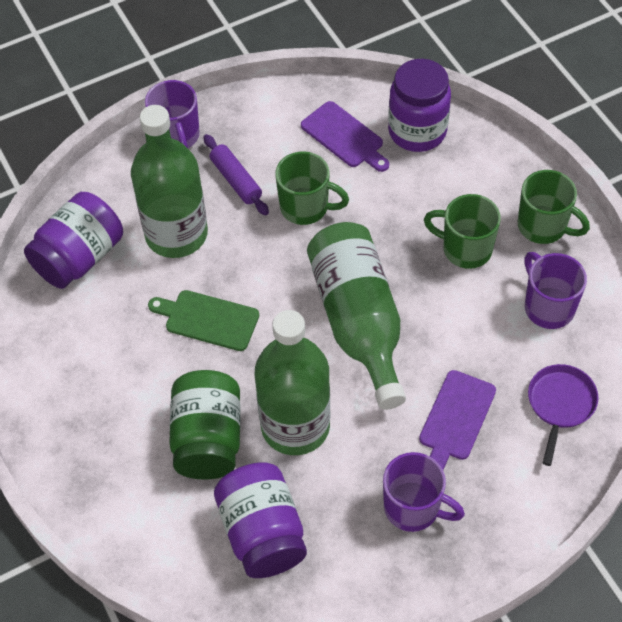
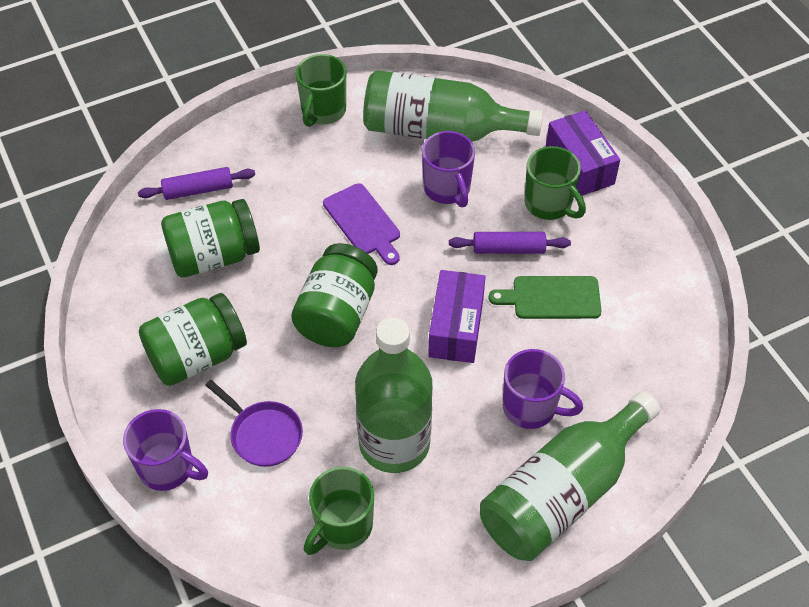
green jar: 1 -> 3
purple box: 0 -> 2
purple cutting board: 2 -> 1
purple jar: 3 -> 0
purple rolling pin: 1 -> 2

